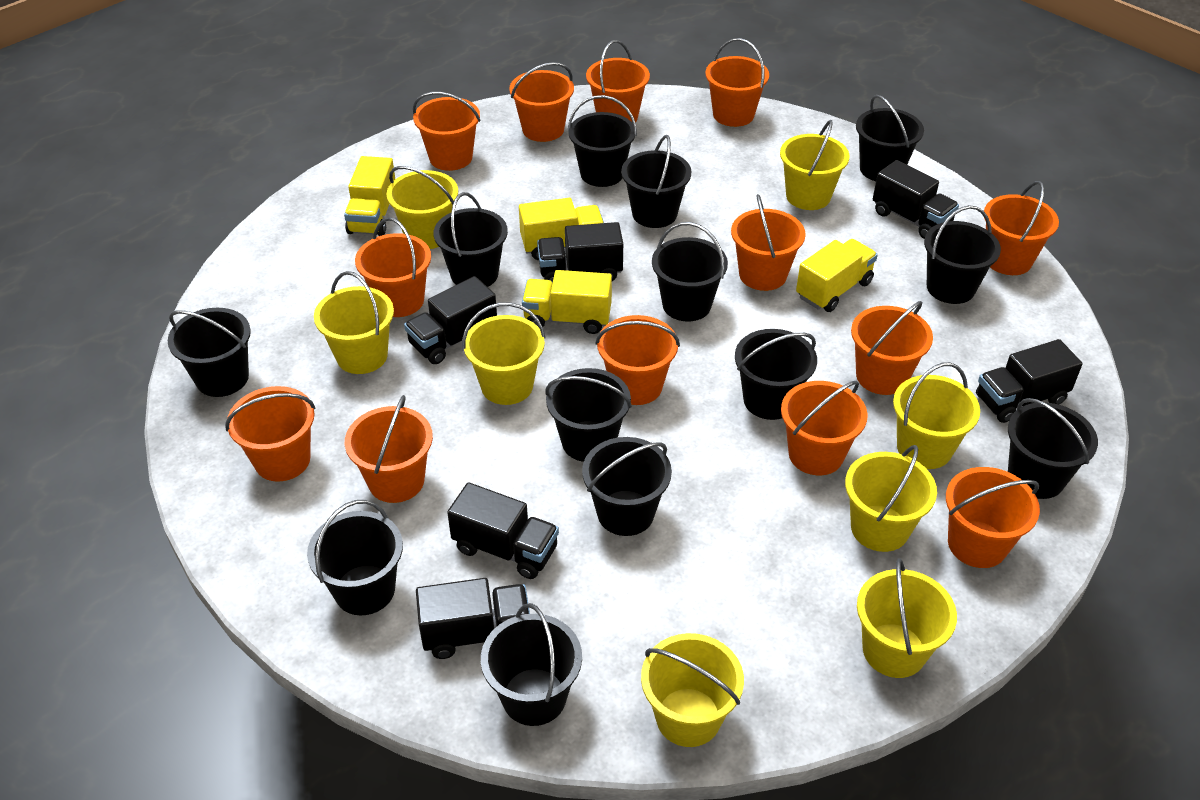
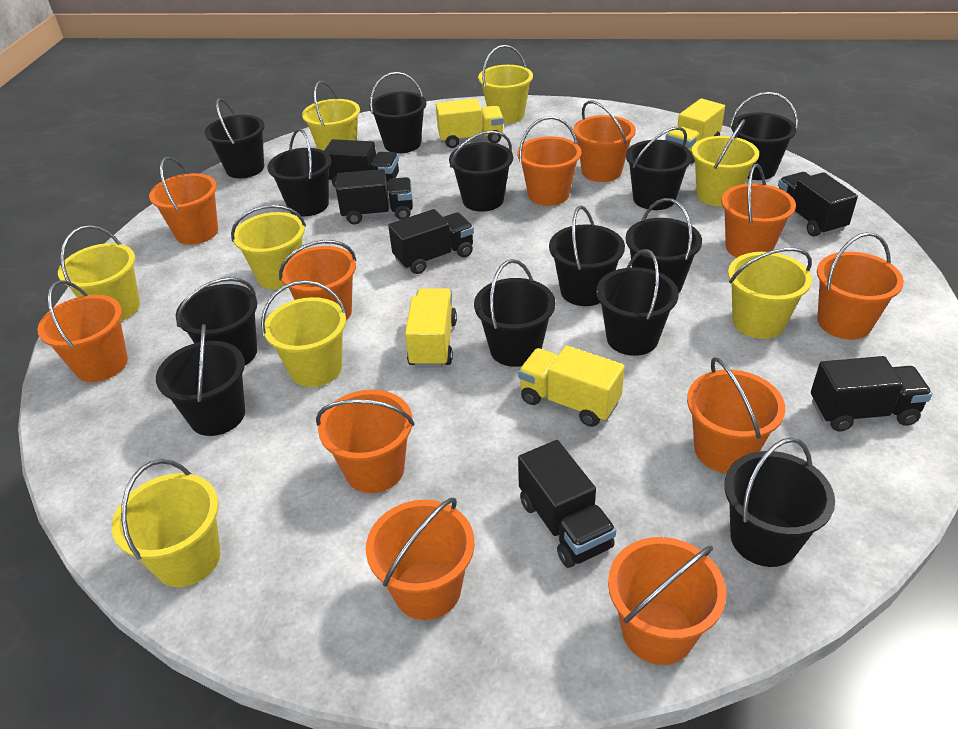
orange bucket: 13 -> 11

